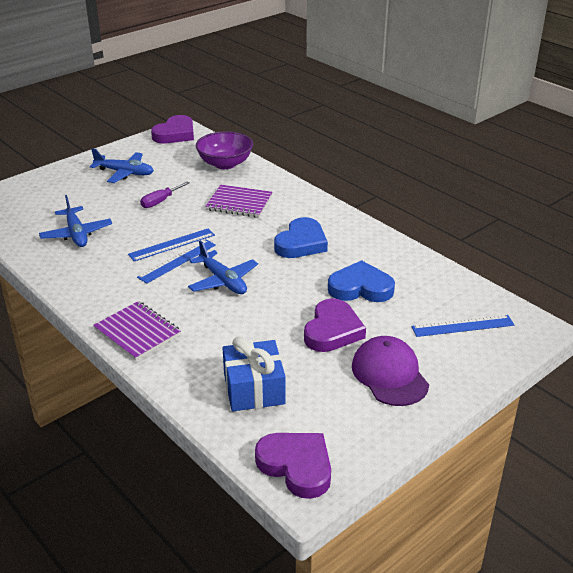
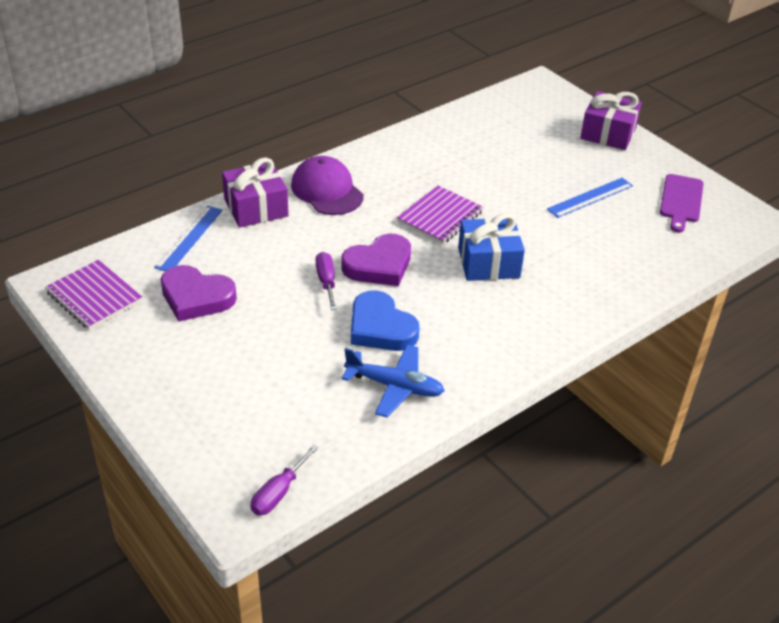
blue heart: 2 -> 1
blue plane: 3 -> 1
blue ruler: 3 -> 2
purple bowl: 1 -> 0
purple cutting board: 0 -> 1
purple gift: 0 -> 2
purple heart: 3 -> 2
purple screwdriver: 1 -> 2

